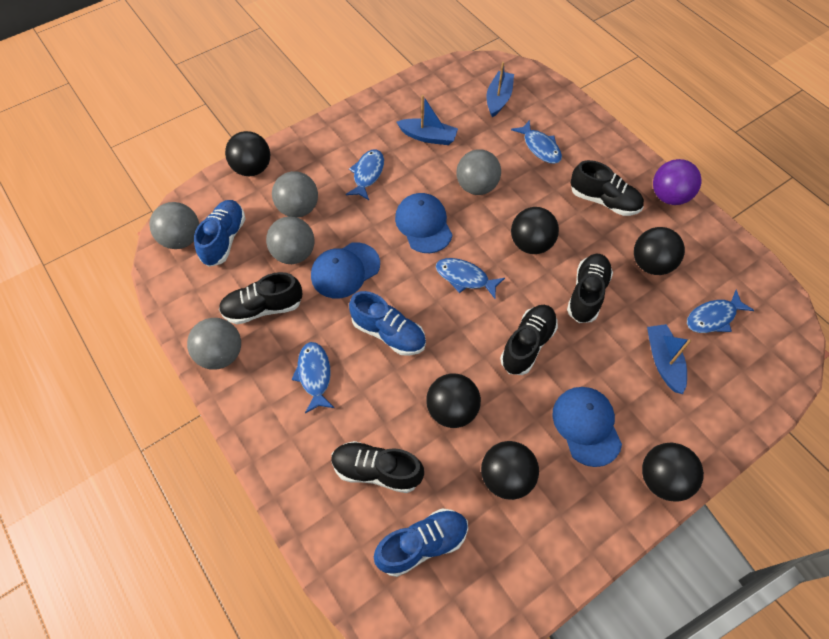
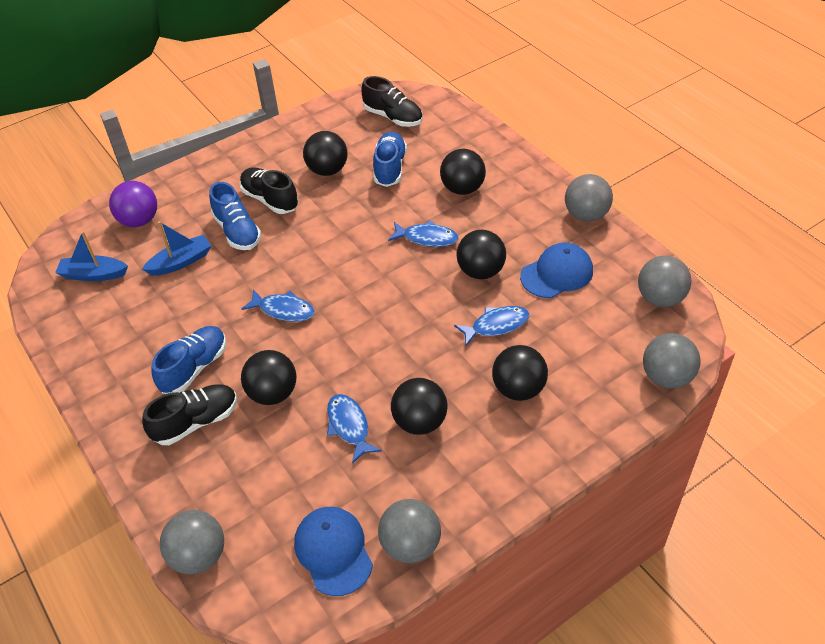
black shoe: 5 -> 3
blue boat: 3 -> 2
blue cap: 3 -> 2
blue fish: 5 -> 4

